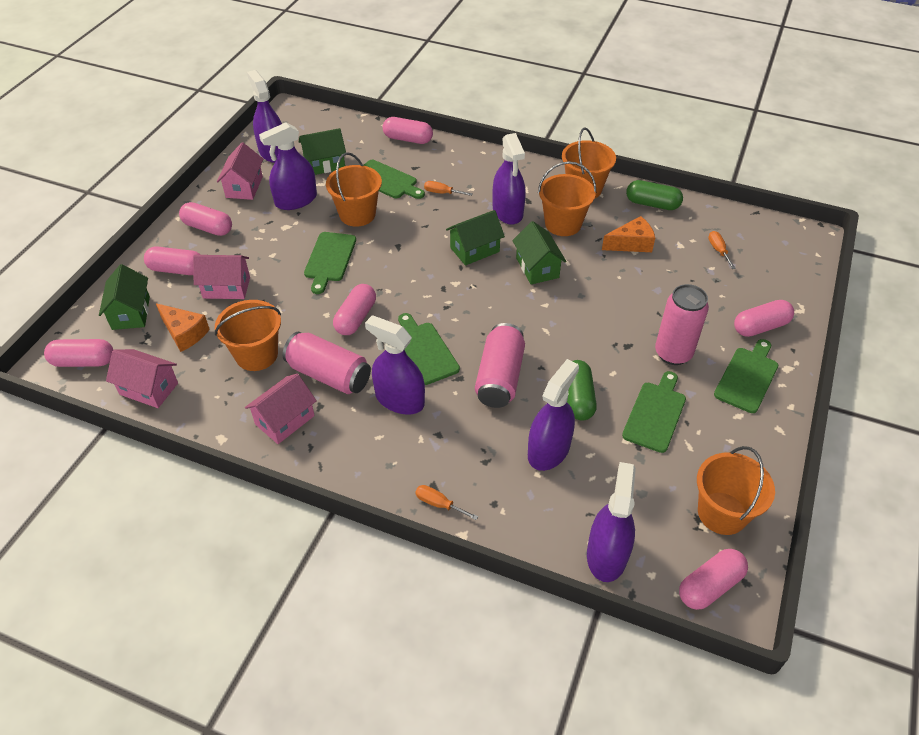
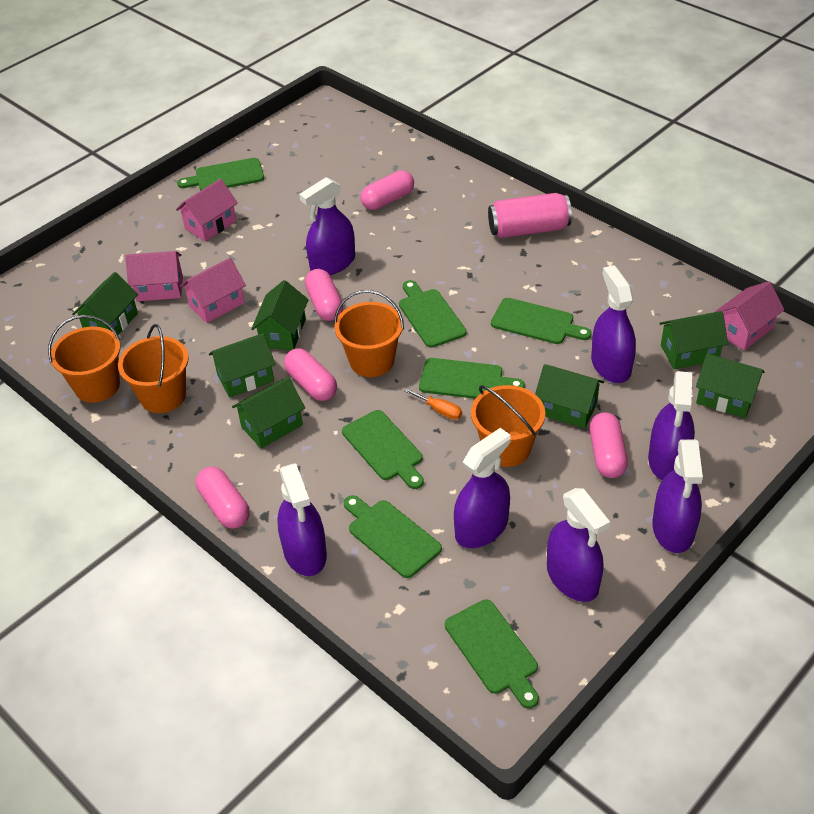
green capsule: 2 -> 0
green cutting board: 5 -> 7
green house: 4 -> 7
orange bucket: 5 -> 4
orange cheese: 2 -> 0
orange screwdriver: 3 -> 1
pink can: 3 -> 1
pink capsule: 7 -> 5
purple spray bottle: 6 -> 7

